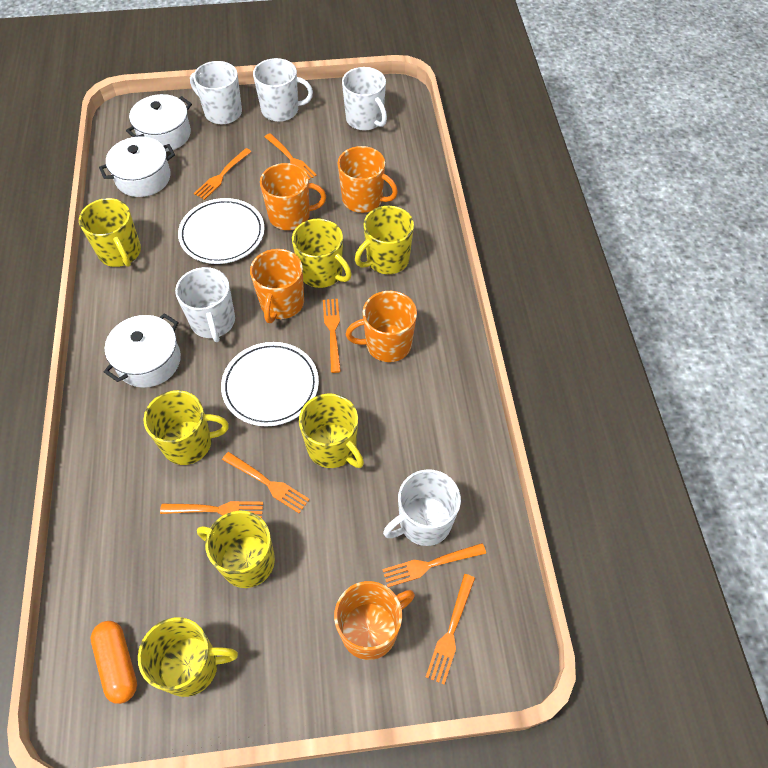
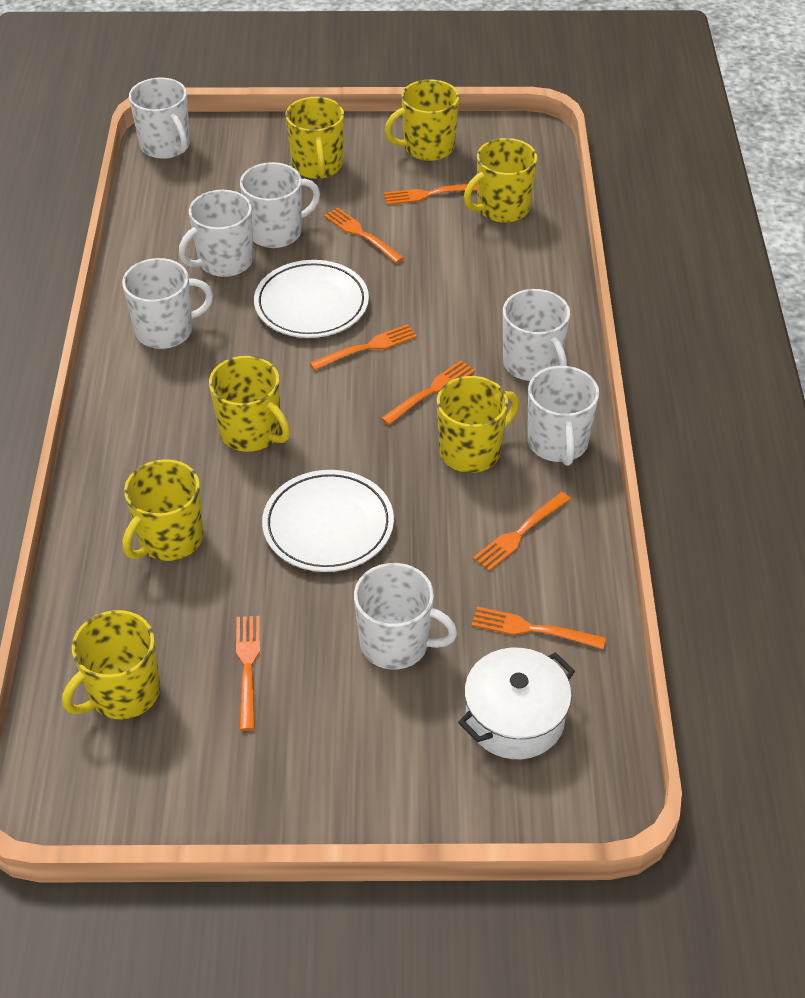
orange capsule: 1 -> 0
orange mug: 5 -> 0
white mug: 5 -> 7
white pot: 3 -> 1

